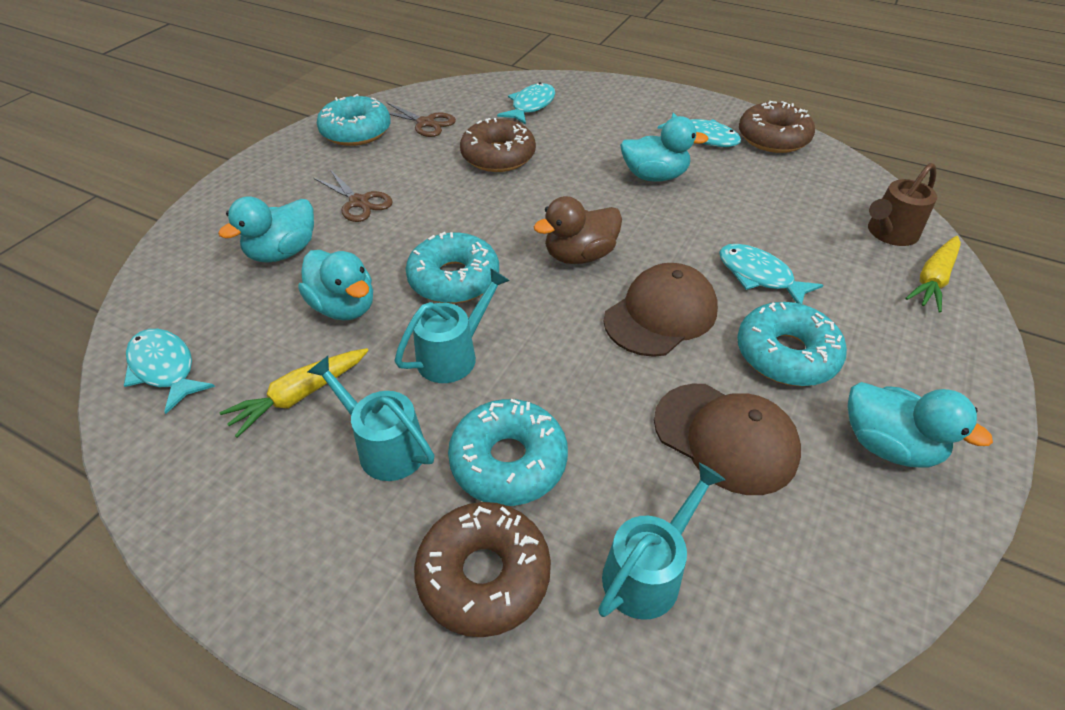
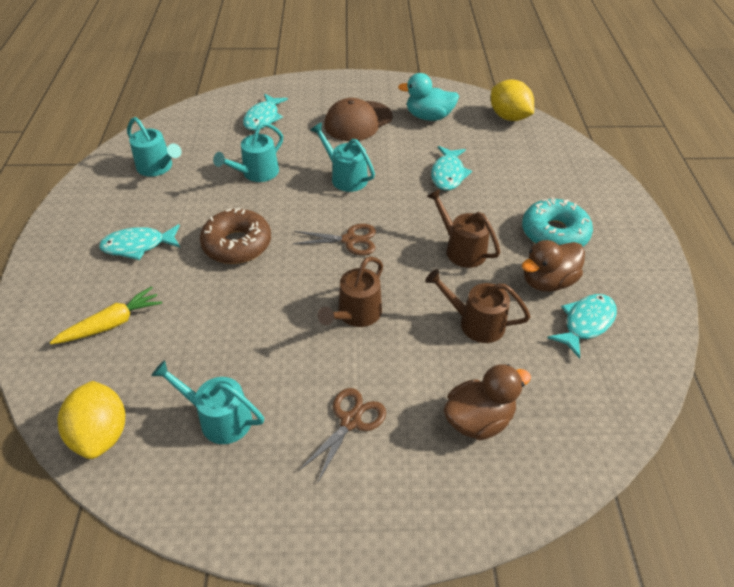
brown cap: 2 -> 1
brown donut: 3 -> 1
brown duck: 1 -> 2
brown watering can: 1 -> 3
turquoise donut: 4 -> 1
turquoise duck: 4 -> 1
turquoise watering can: 3 -> 4
yellow carrot: 2 -> 1
yellow lemon: 0 -> 2

